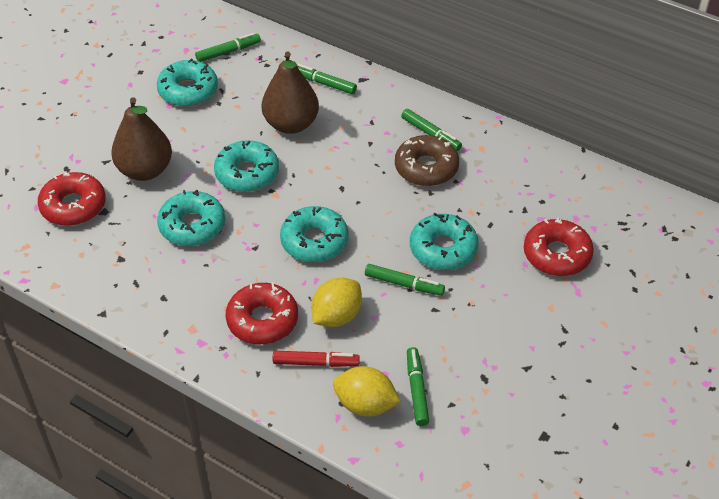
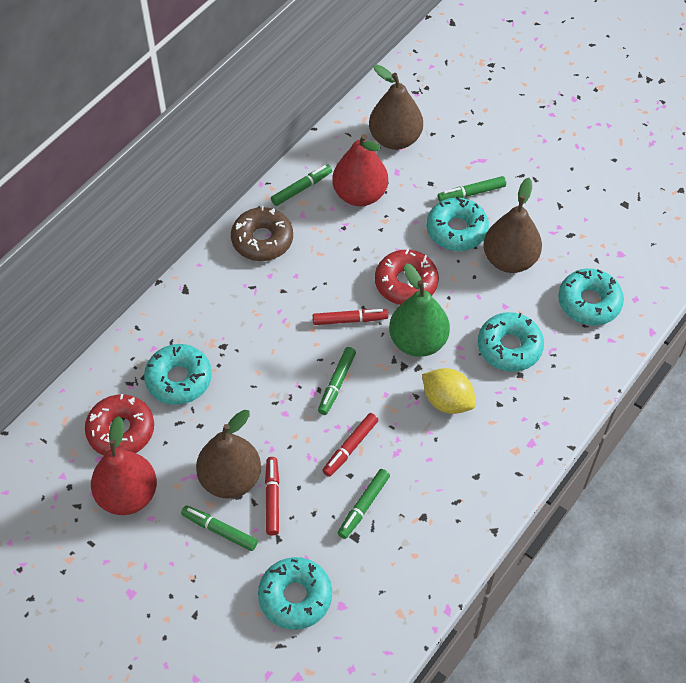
brown pear: 2 -> 3
green pear: 0 -> 1
red donut: 3 -> 2
red marker: 1 -> 3
red pear: 0 -> 2
yellow lemon: 2 -> 1

